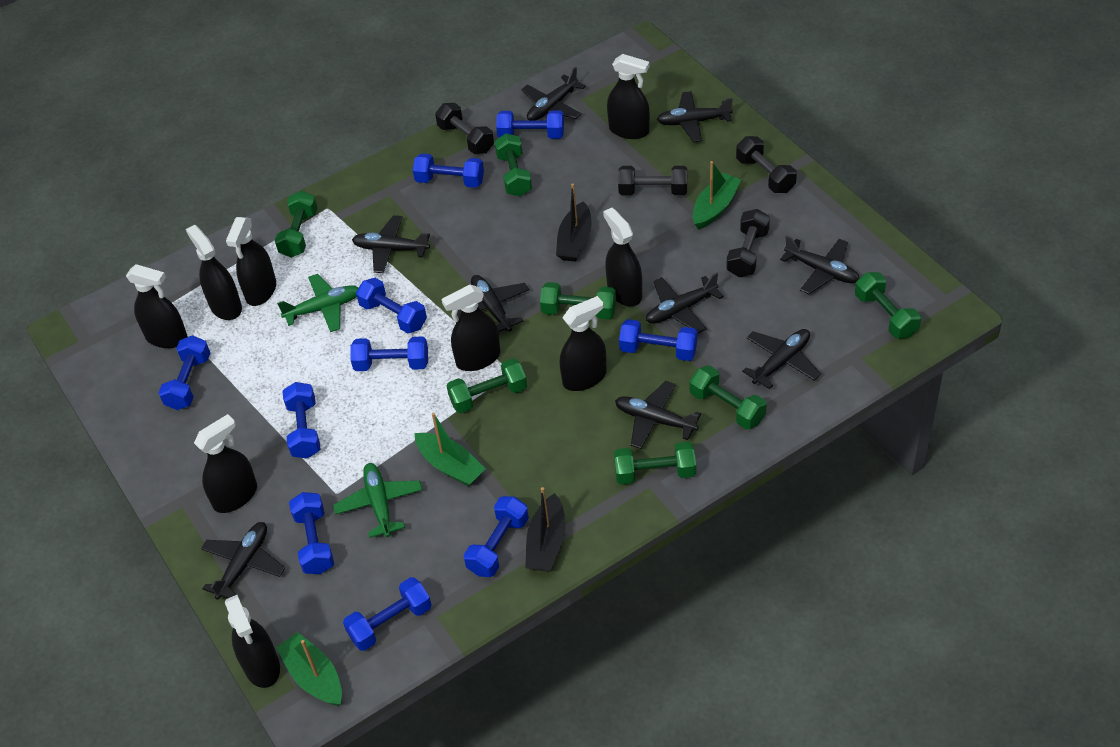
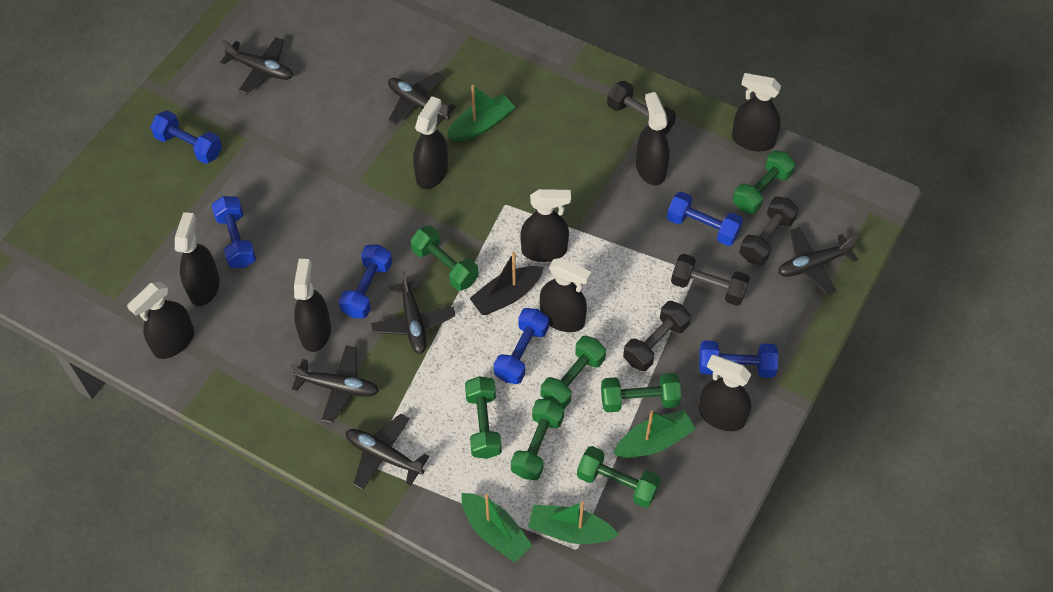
black boat: 2 -> 1
black plane: 9 -> 6
blue dumbbell: 10 -> 6
green boat: 3 -> 4
green plane: 2 -> 0

